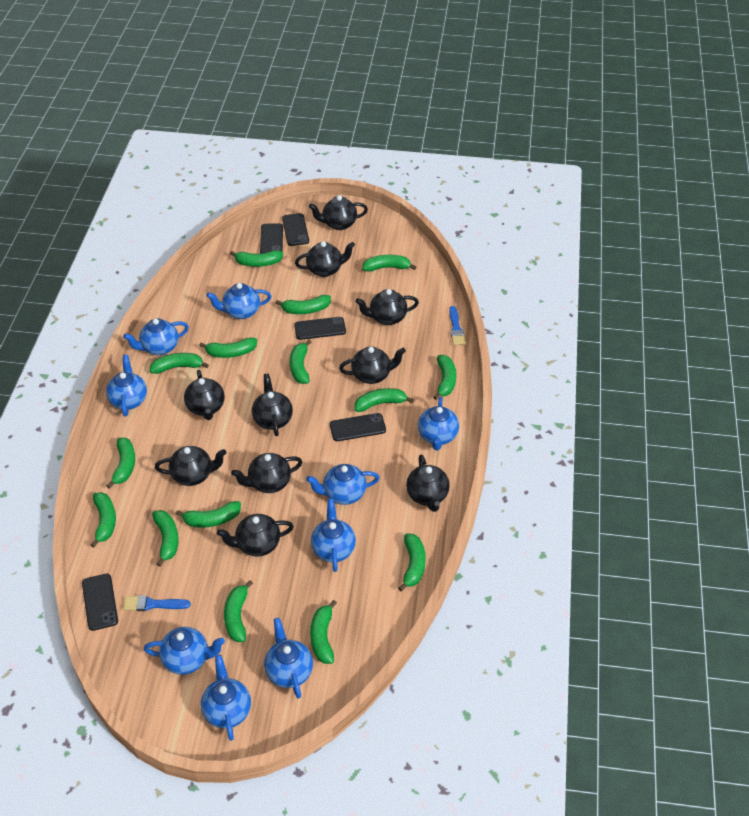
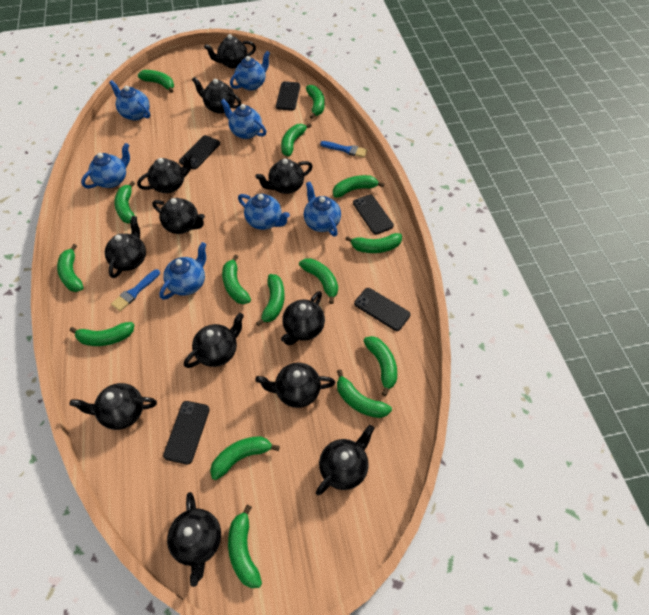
black teapot: 10 -> 12
blue teapot: 9 -> 7

